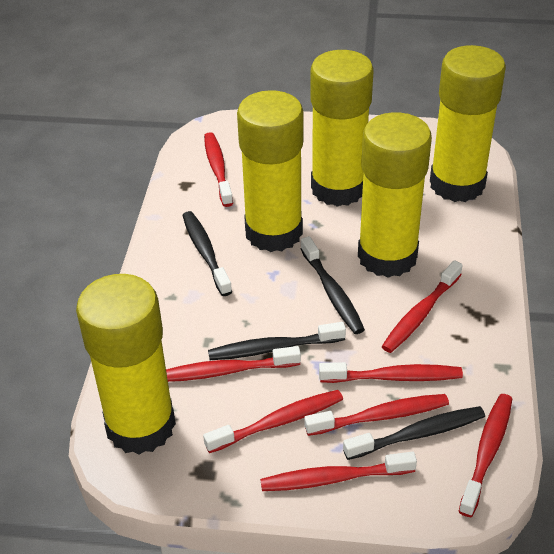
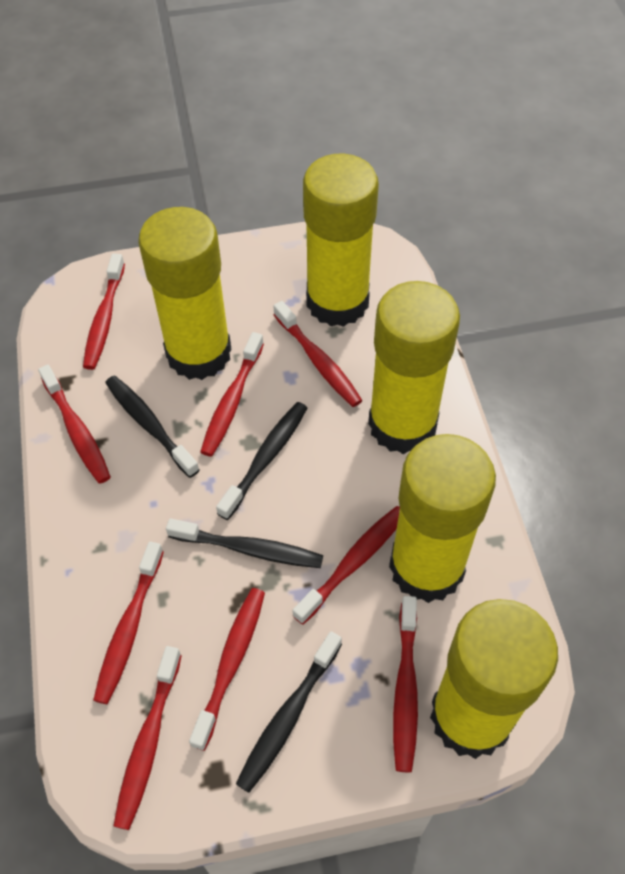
red toothbrush: 8 -> 9

